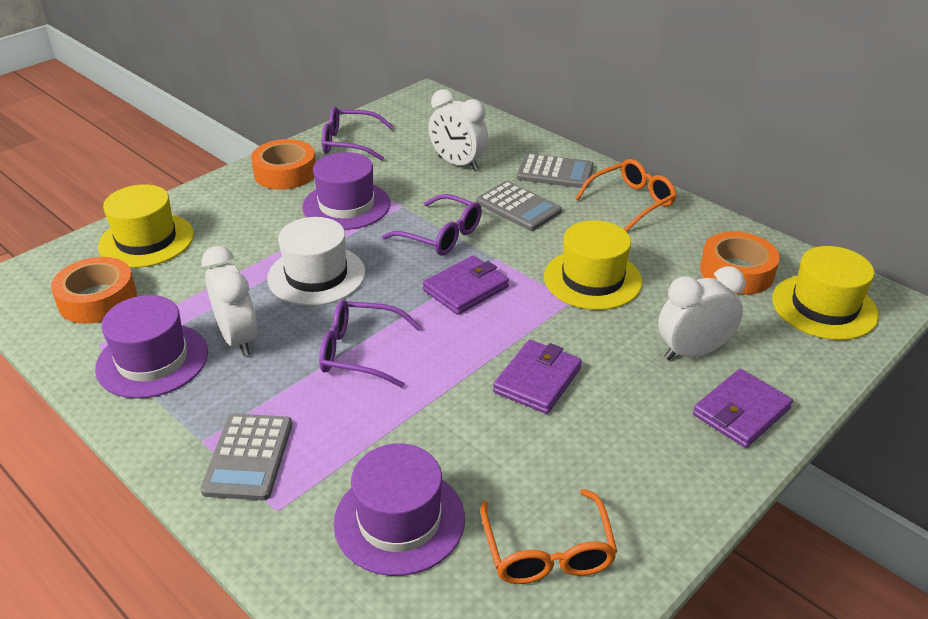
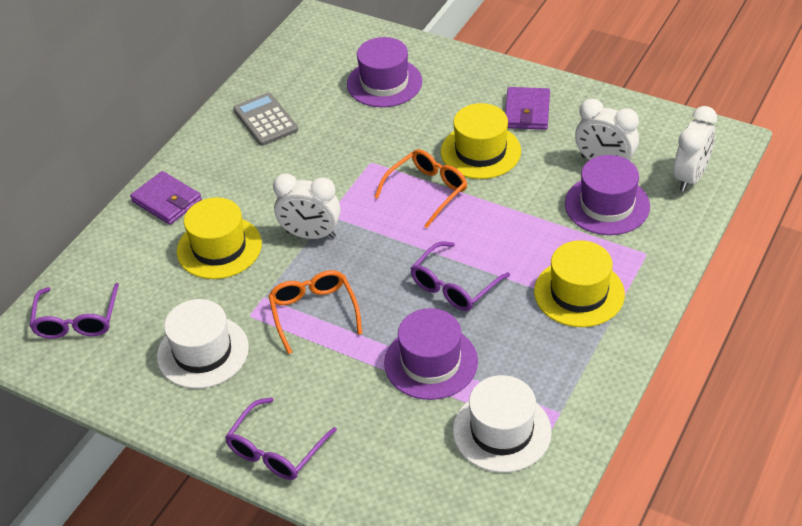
grey calculator: 3 -> 1
orange tape: 3 -> 0
purple wallet: 3 -> 2
white hat: 1 -> 2

